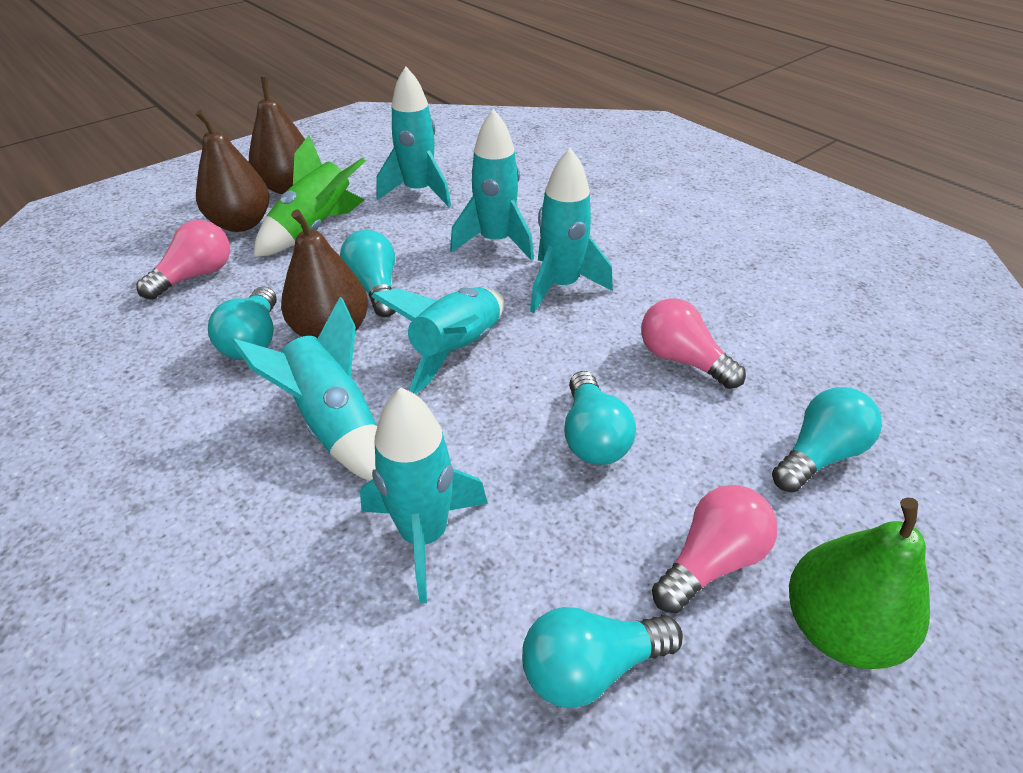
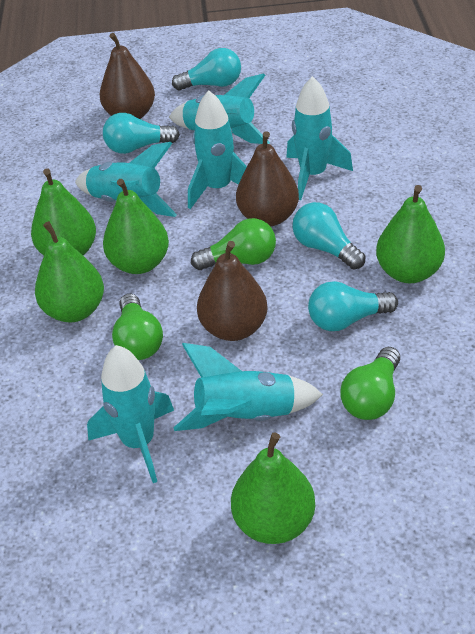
green light bulb: 0 -> 3
green pear: 1 -> 5
green rocket: 1 -> 0
pink light bulb: 3 -> 0
turquoise light bulb: 5 -> 4

